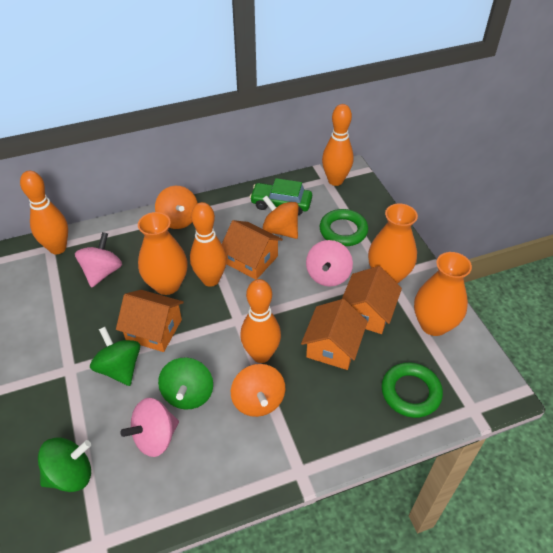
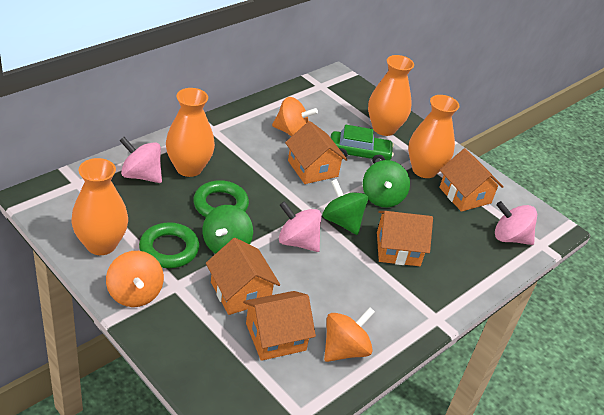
orange bowling pin: 4 -> 0
orange house: 4 -> 5
orange vase: 3 -> 4

